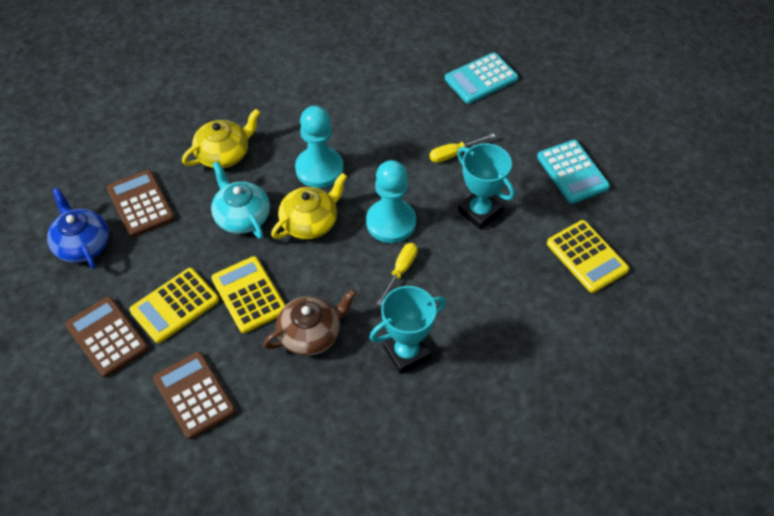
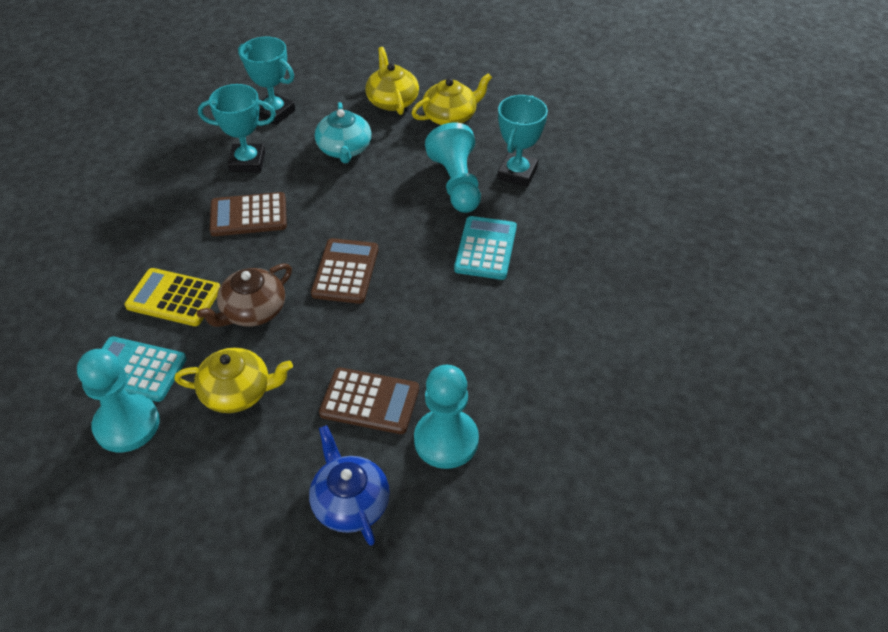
turquoise pawn: 2 -> 3
turquoise trophy: 2 -> 3
yellow calculator: 3 -> 1
yellow screwdriver: 2 -> 0
yellow teapot: 2 -> 3

